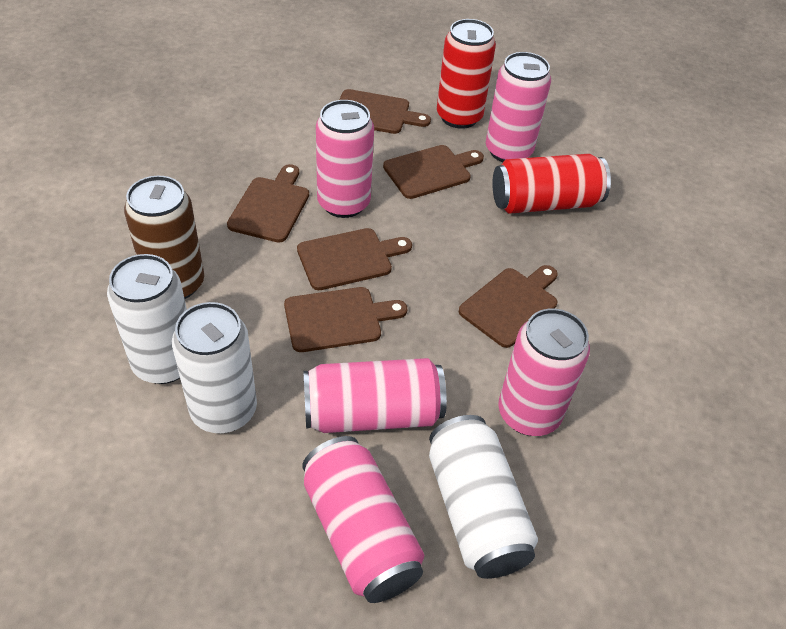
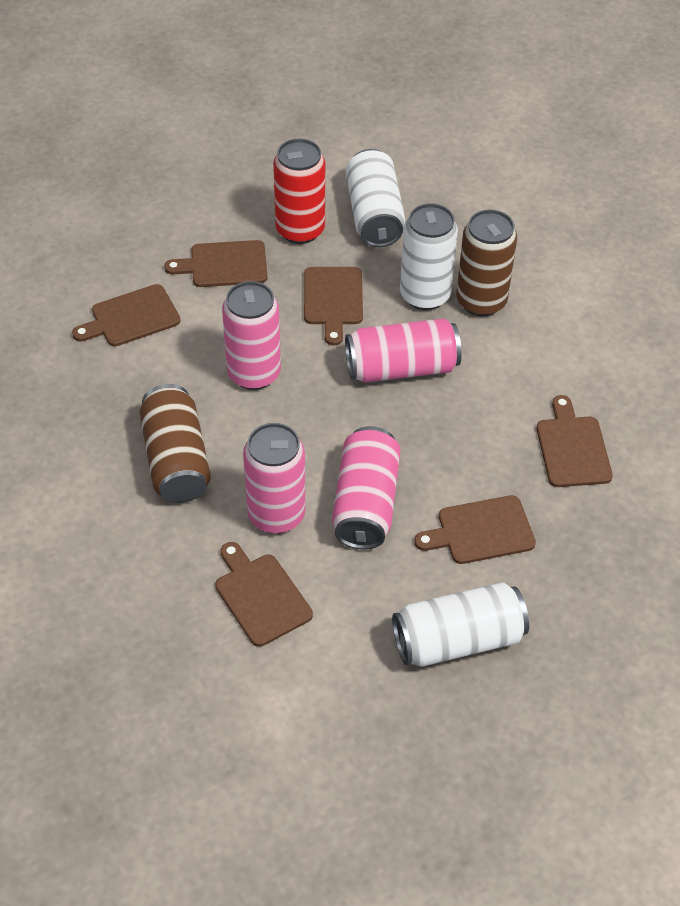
brown can: 1 -> 2
pink can: 5 -> 4
red can: 2 -> 1

